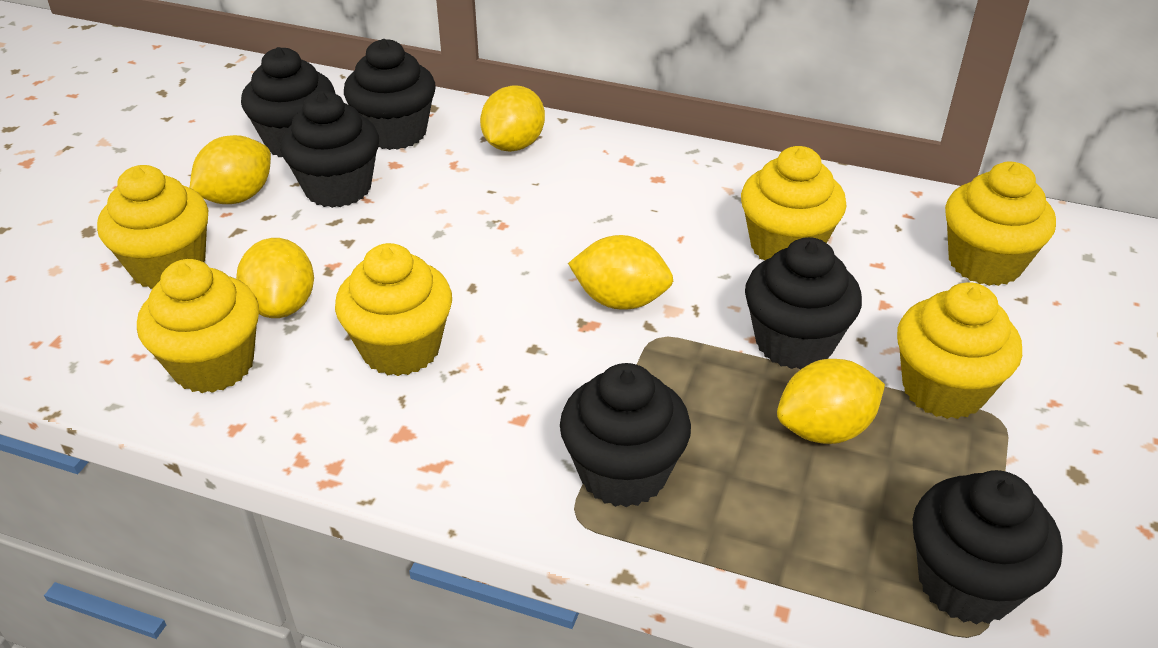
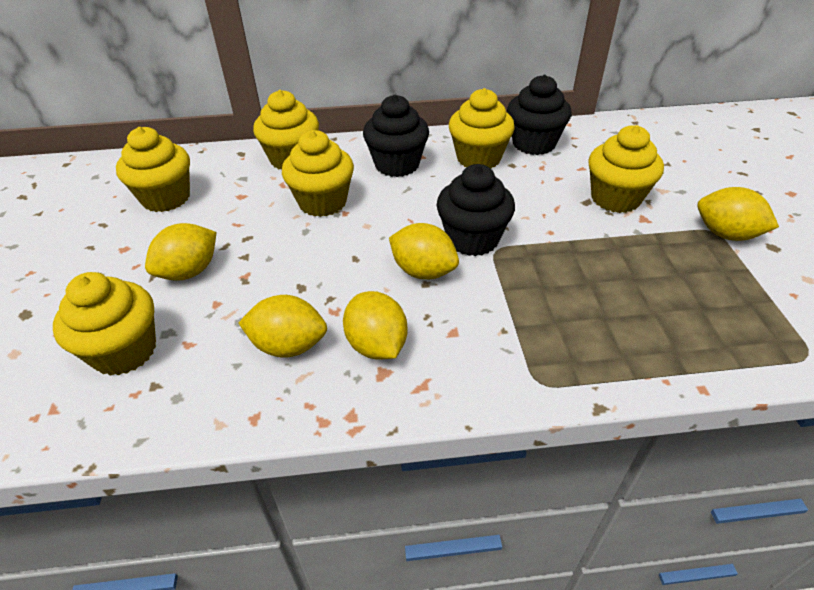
black cupcake: 6 -> 3

